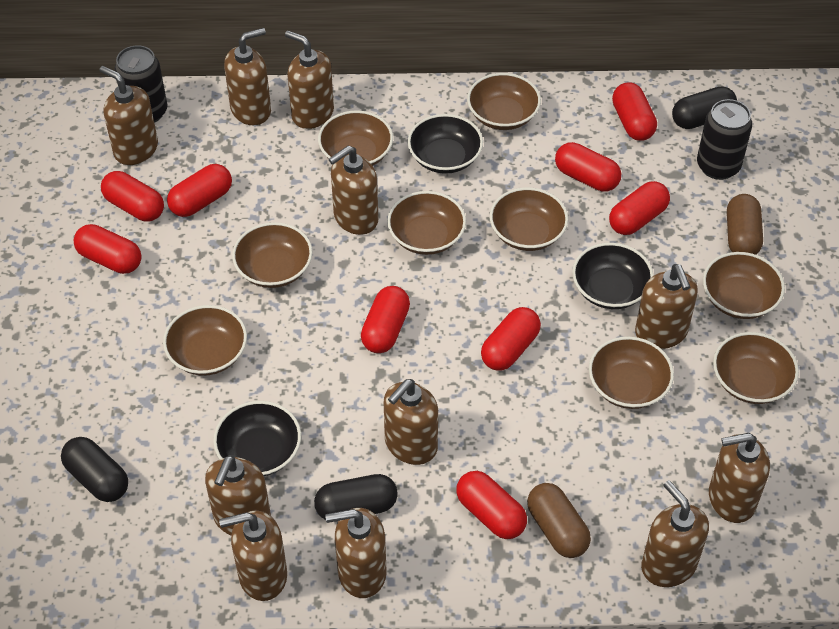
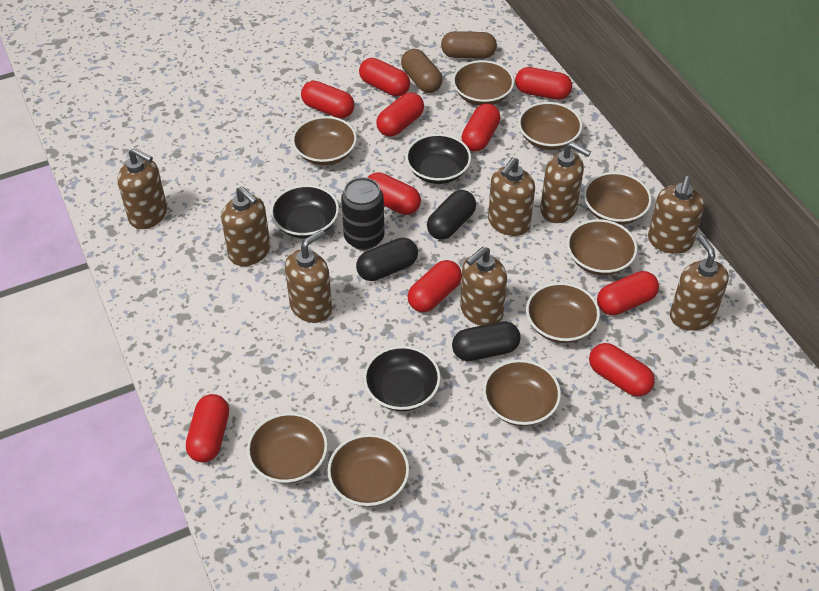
black can: 2 -> 1
brown soap dispenser: 11 -> 8
red capsule: 9 -> 10

